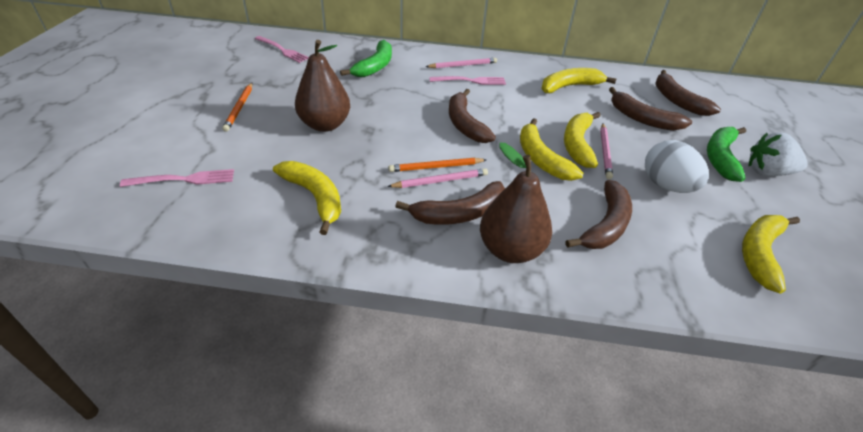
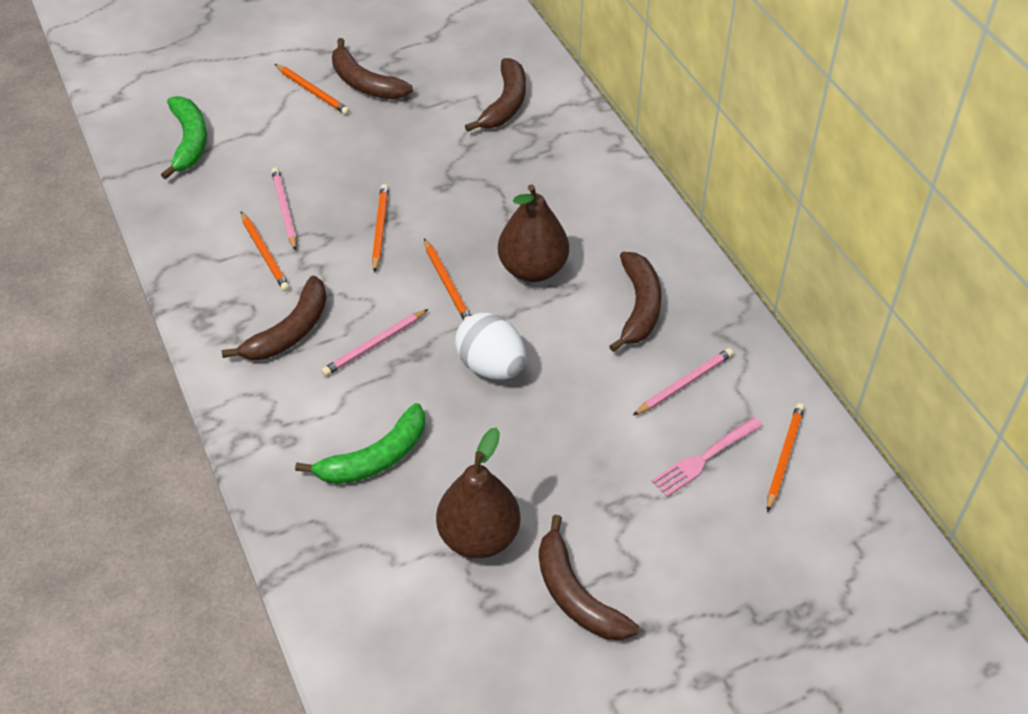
orange pencil: 2 -> 5
pink fork: 3 -> 1
white strawberry: 1 -> 0
yellow banana: 5 -> 0

